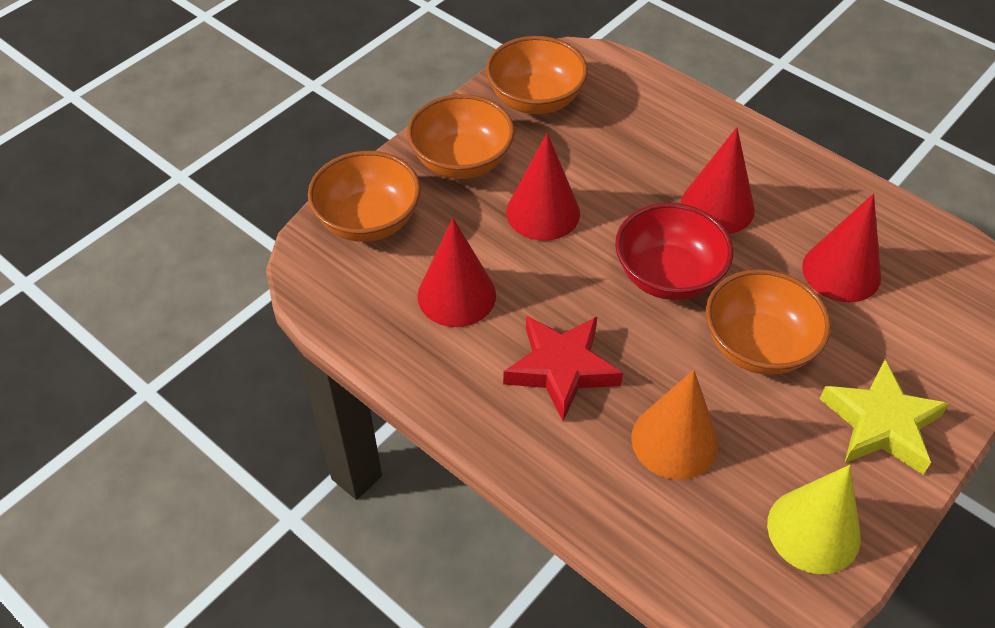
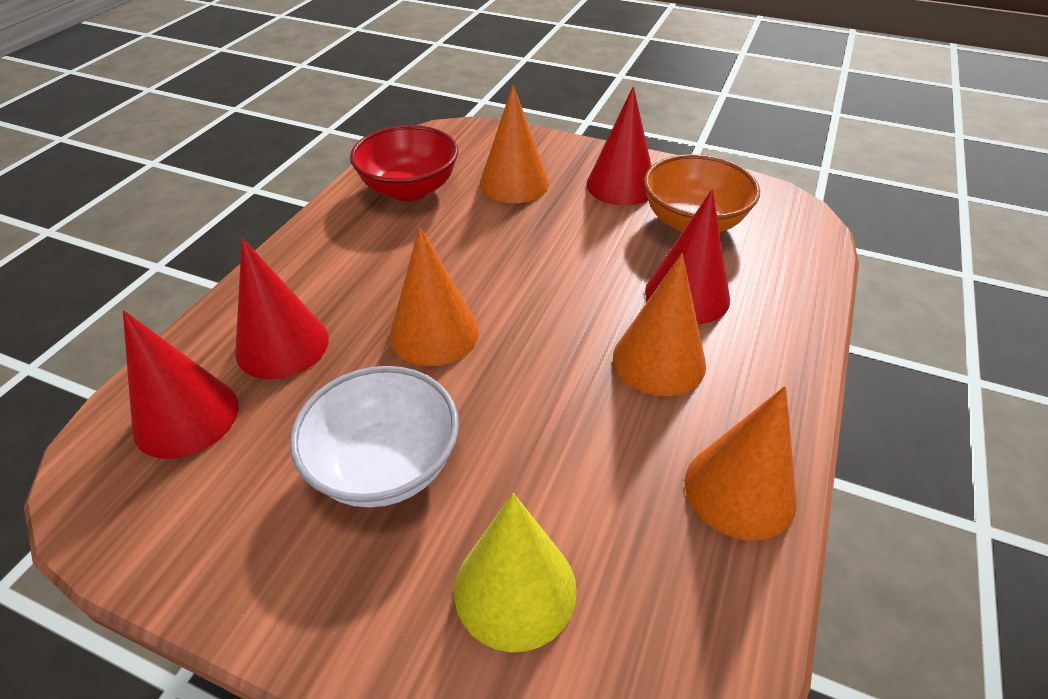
orange bowl: 4 -> 1
orange cone: 1 -> 4
red star: 1 -> 0
white bowl: 0 -> 1
yellow star: 1 -> 0

